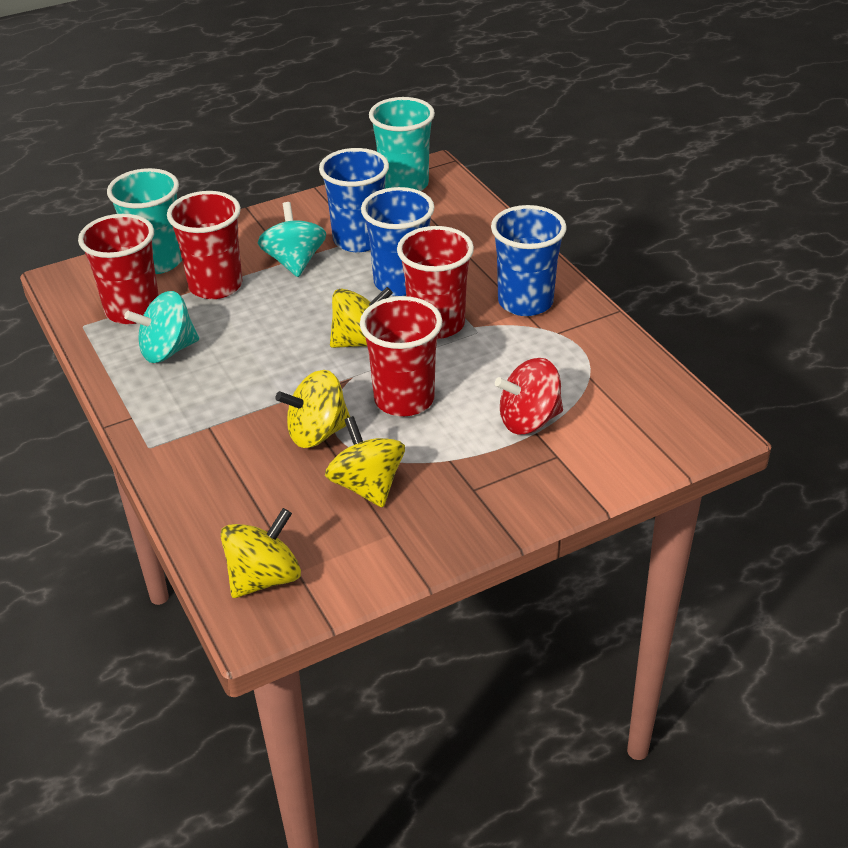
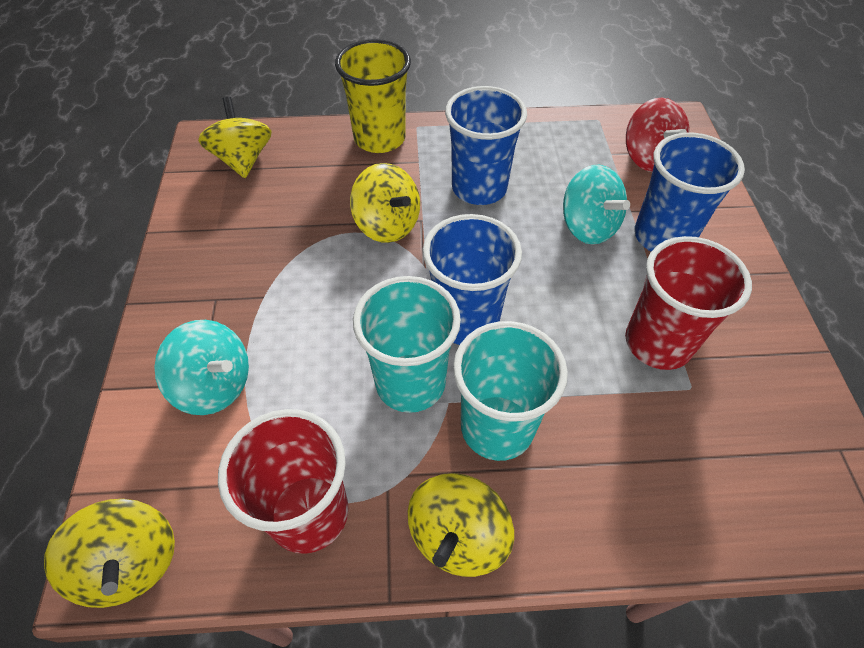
red cup: 4 -> 2
yellow cup: 0 -> 1

